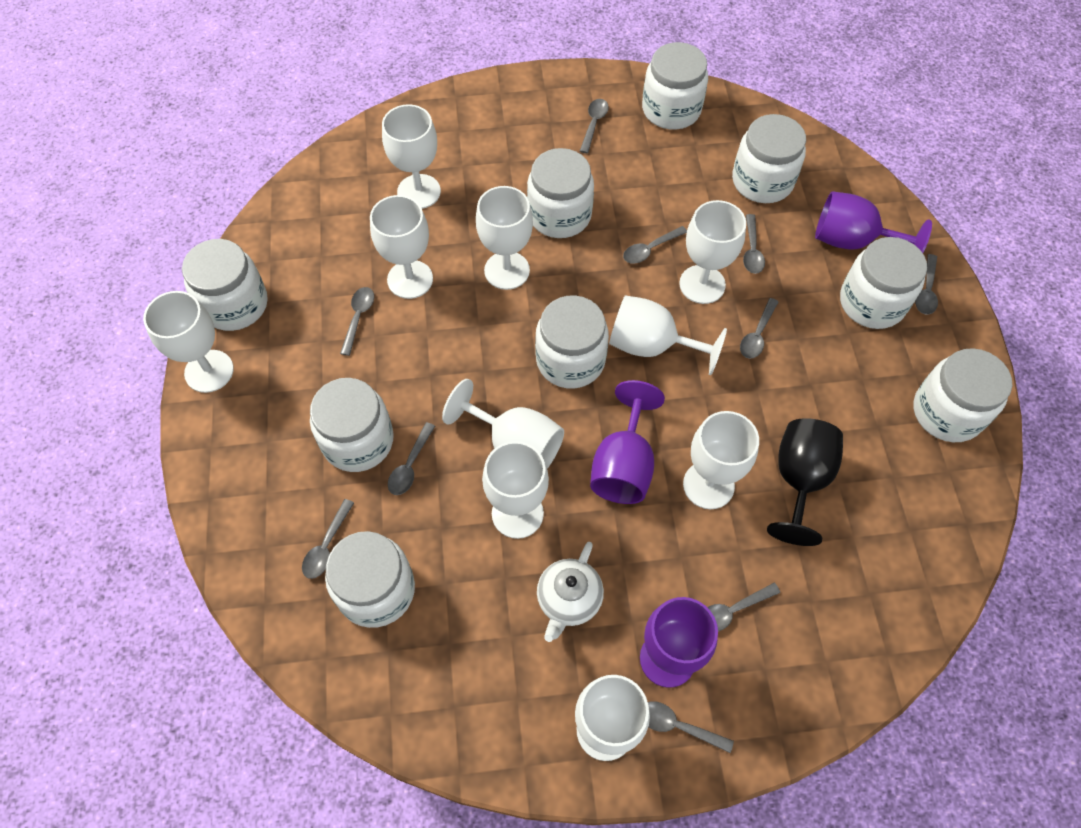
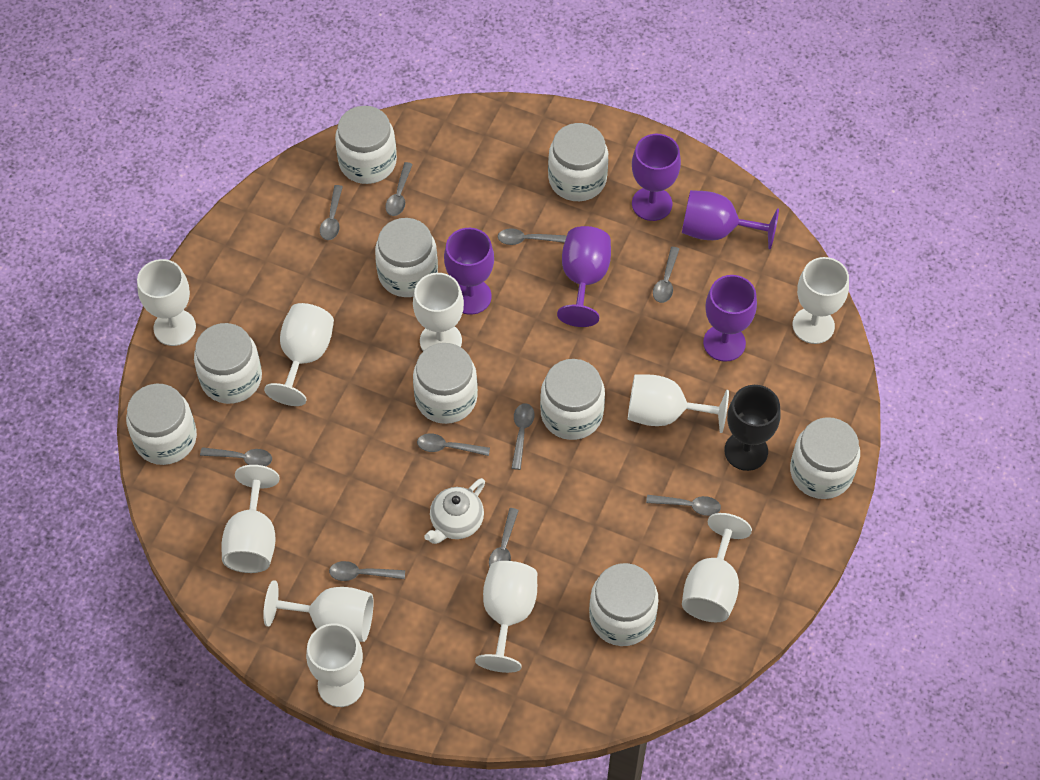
purple goblet: 3 -> 5

